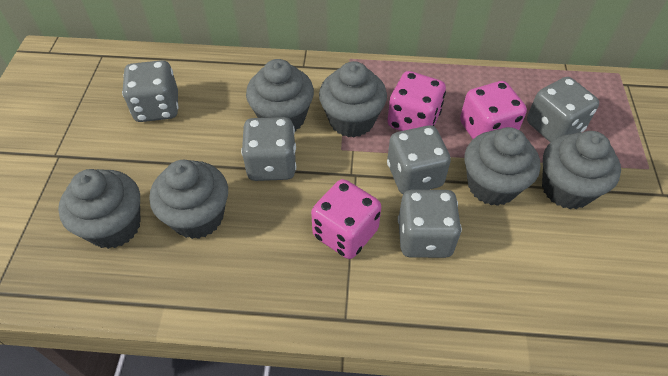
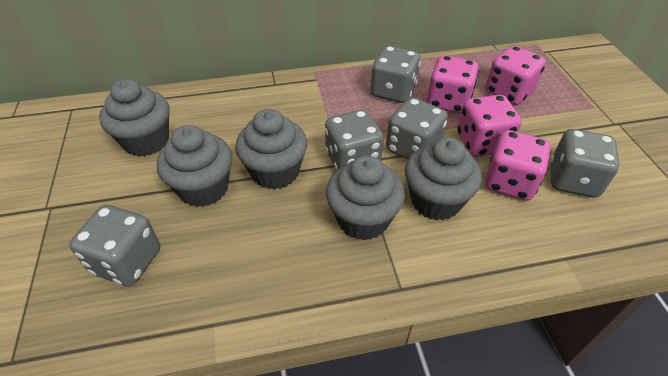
grey cupcake: 6 -> 5
pink dice: 3 -> 4

